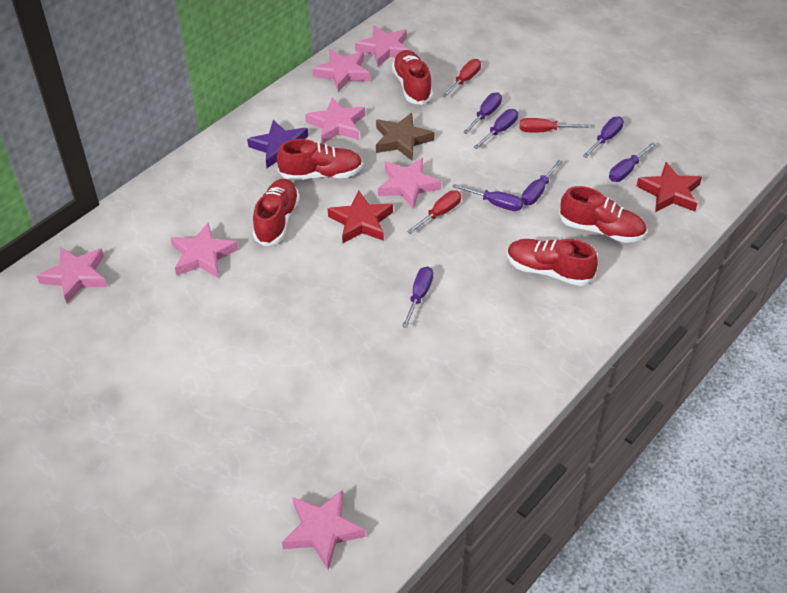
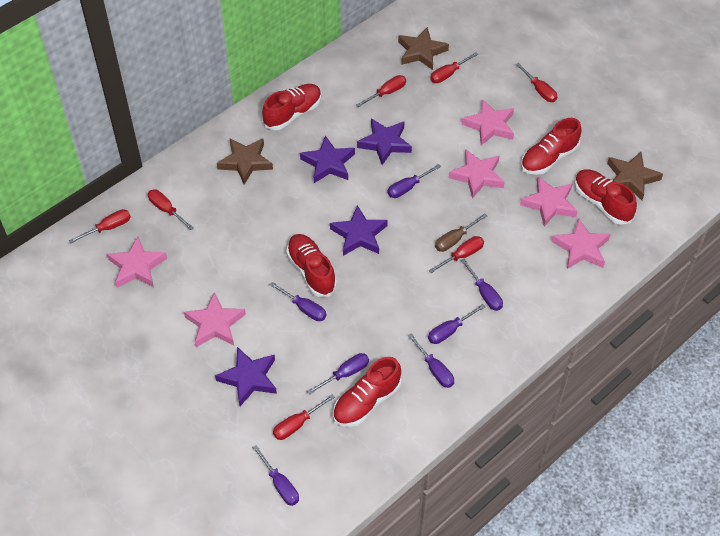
brown screwdriver: 0 -> 1
brown star: 1 -> 3
pink star: 7 -> 6
purple star: 1 -> 4
red screwdriver: 3 -> 7
red star: 2 -> 0

